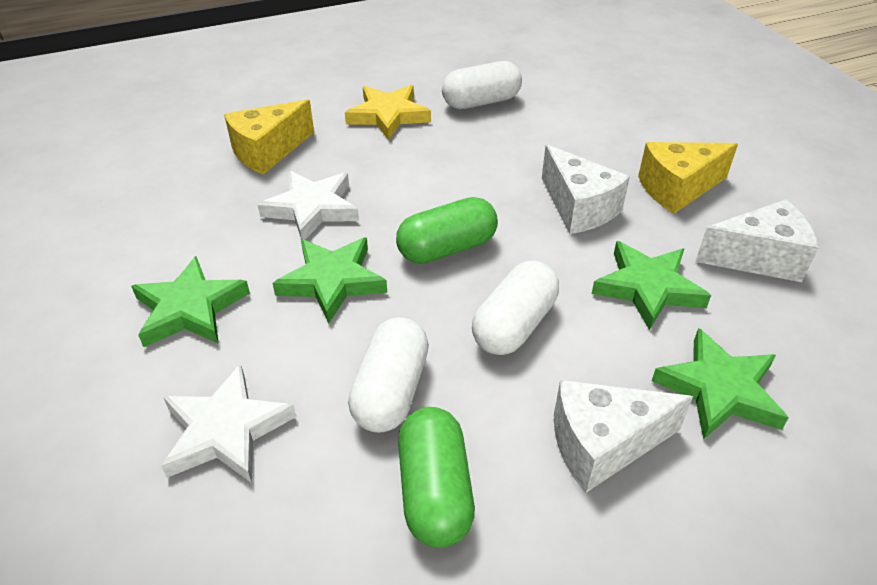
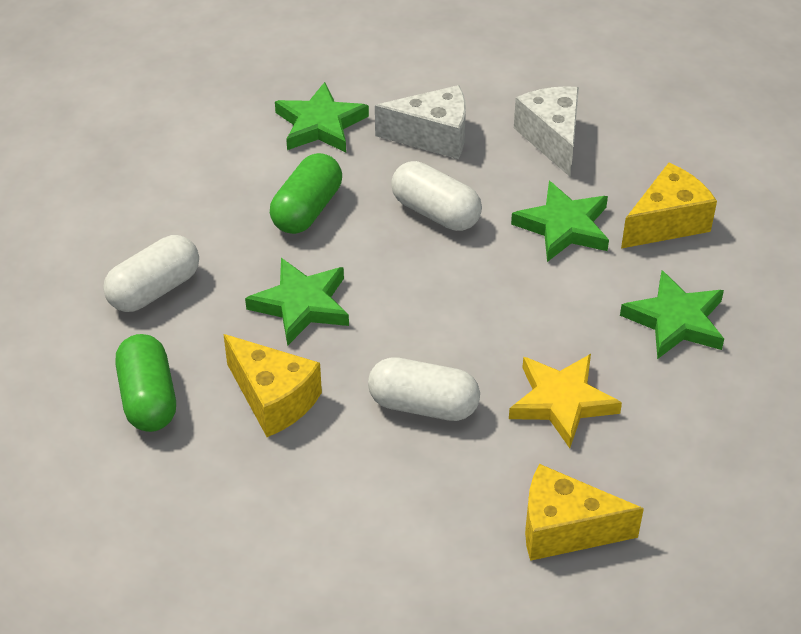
white cheese: 3 -> 2
white star: 2 -> 0
yellow cheese: 2 -> 3

